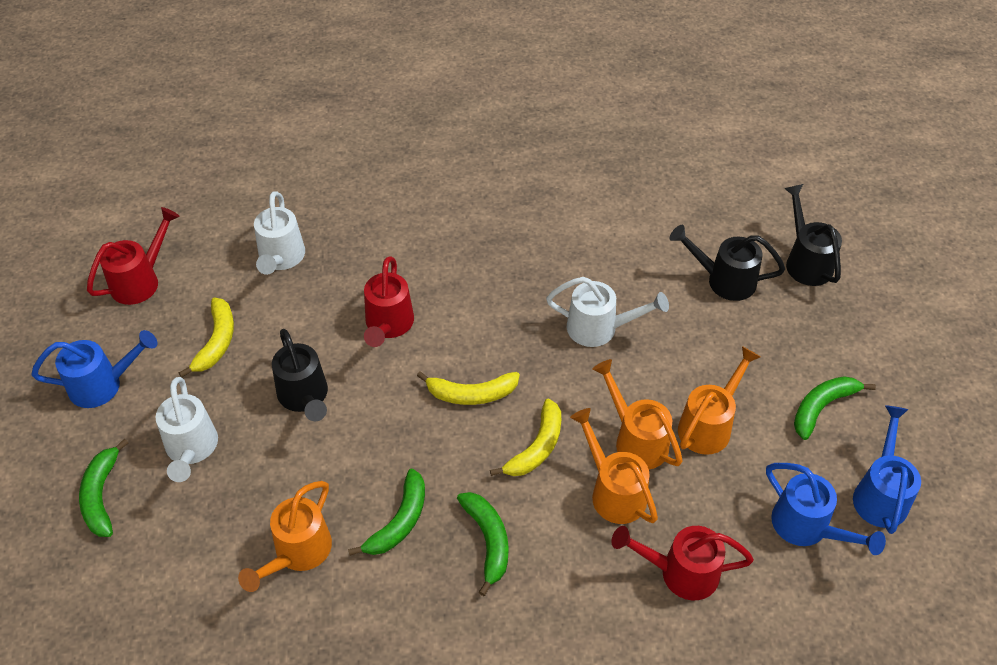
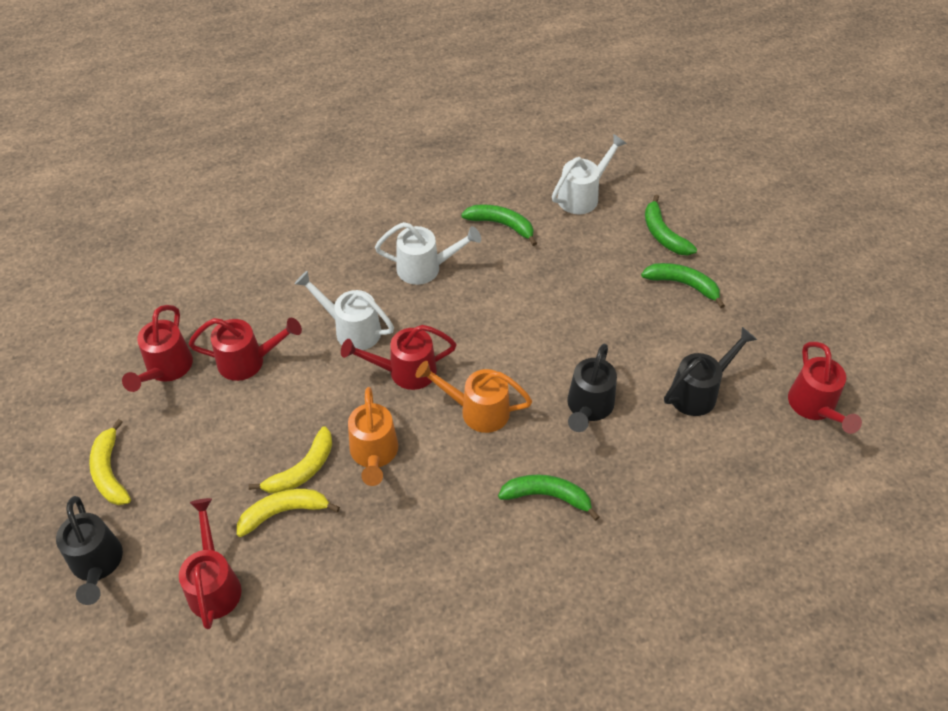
blue watering can: 3 -> 0
orange watering can: 4 -> 2
red watering can: 3 -> 5

